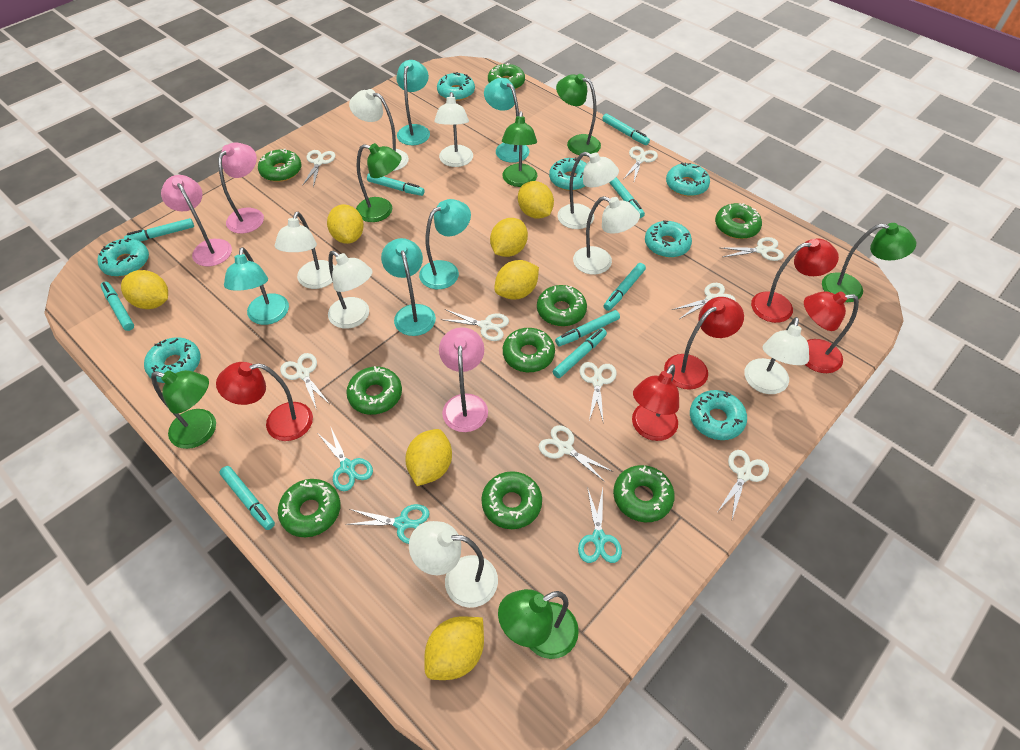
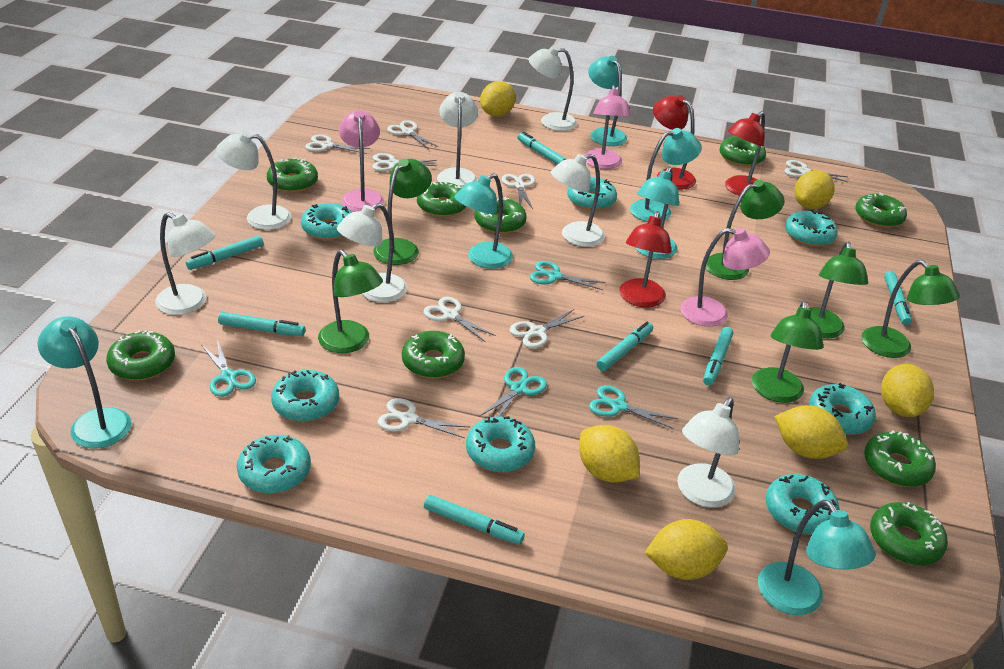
red lamp: 5 -> 3
turquoise donut: 7 -> 8
turquoise lamp: 5 -> 6
turquoise marker: 9 -> 7
turquoise scissors: 3 -> 4
white lamp: 8 -> 7
white scissors: 9 -> 8
yellow lemon: 7 -> 6

